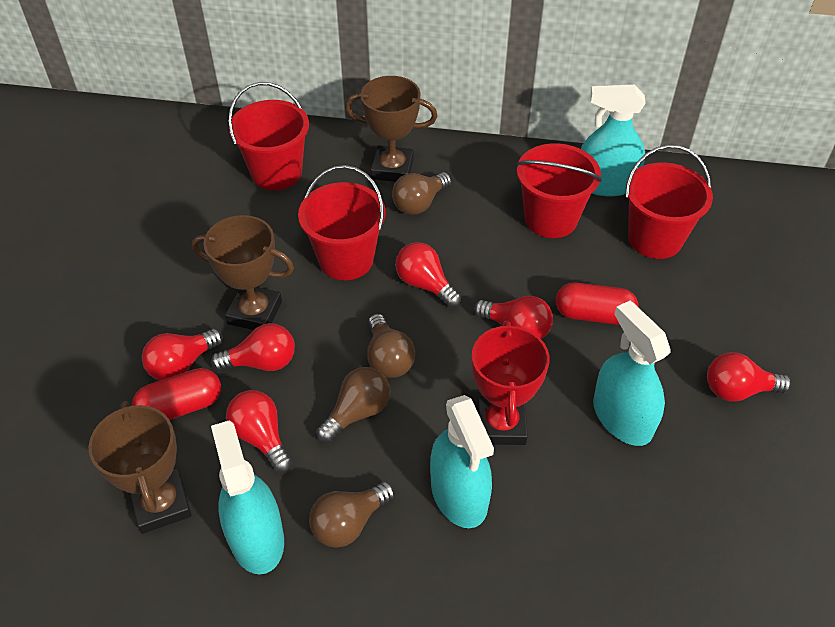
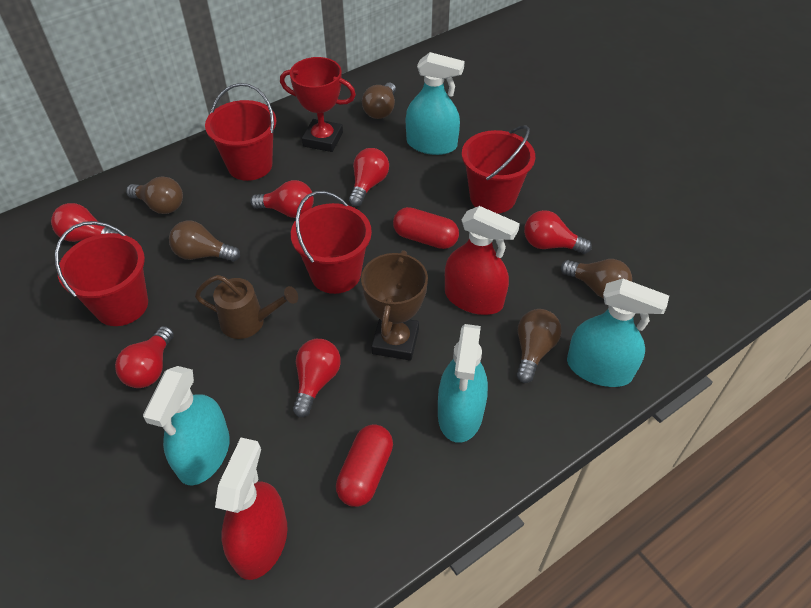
brown light bulb: 4 -> 5
brown trophy: 3 -> 1
brown watering can: 0 -> 1
red spray bottle: 0 -> 2

